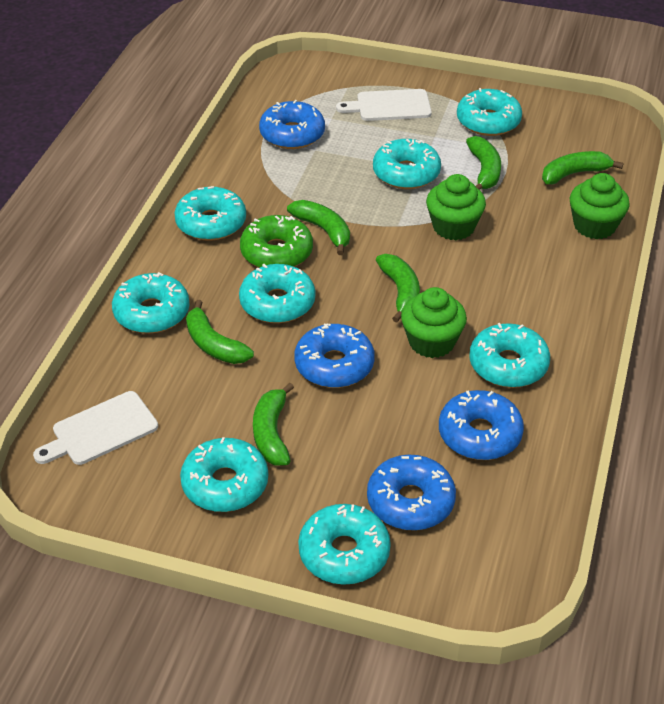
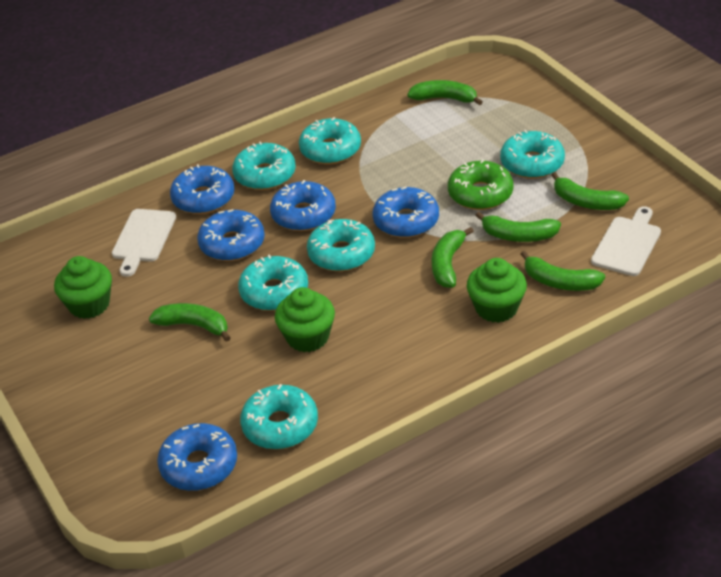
blue donut: 4 -> 5
turquoise donut: 8 -> 6

